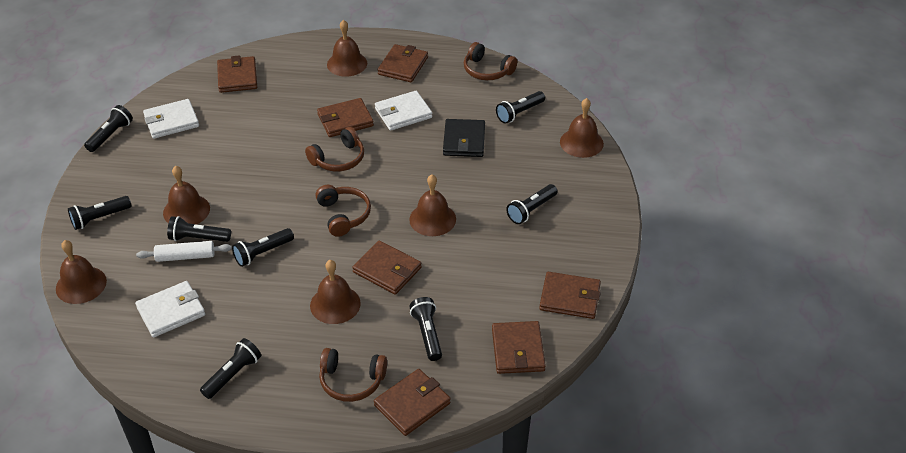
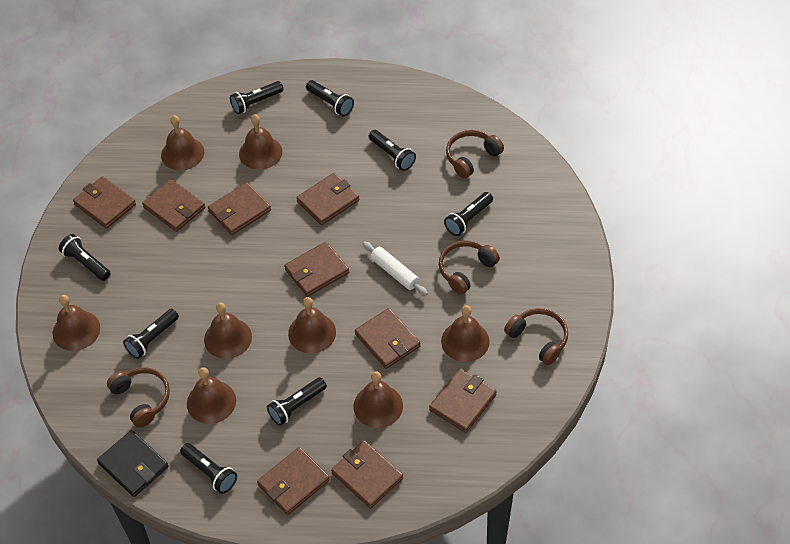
brown bell: 6 -> 8
brown wallet: 7 -> 9
white wallet: 3 -> 0

